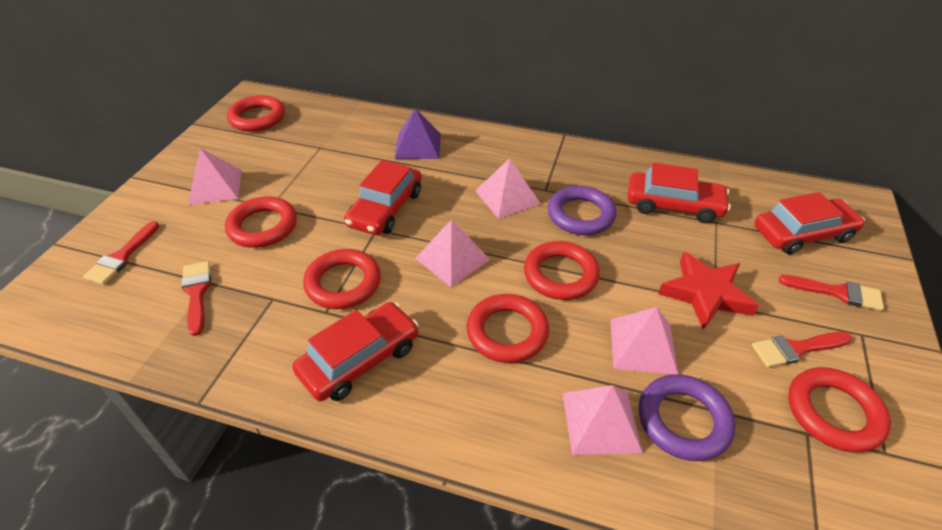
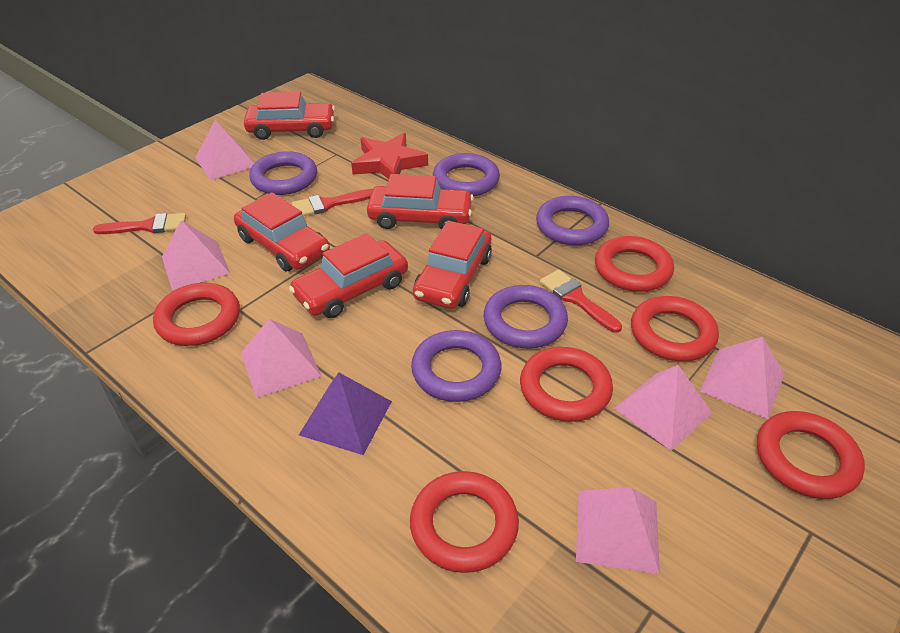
pink pyramid: 5 -> 6
purple ring: 2 -> 5
red brush: 4 -> 3
red car: 4 -> 5

